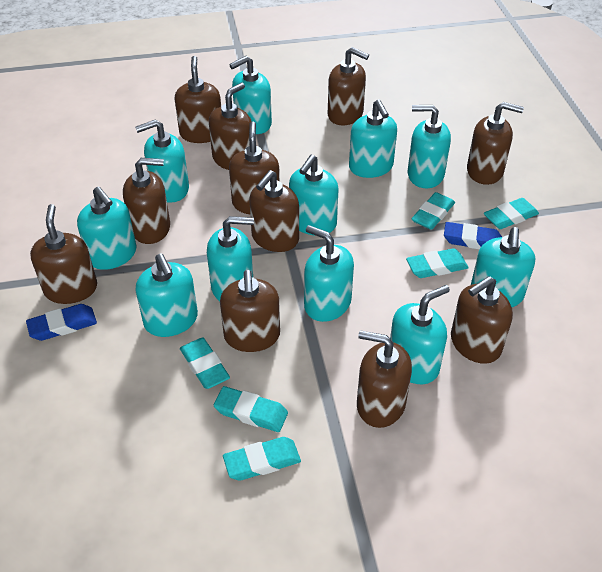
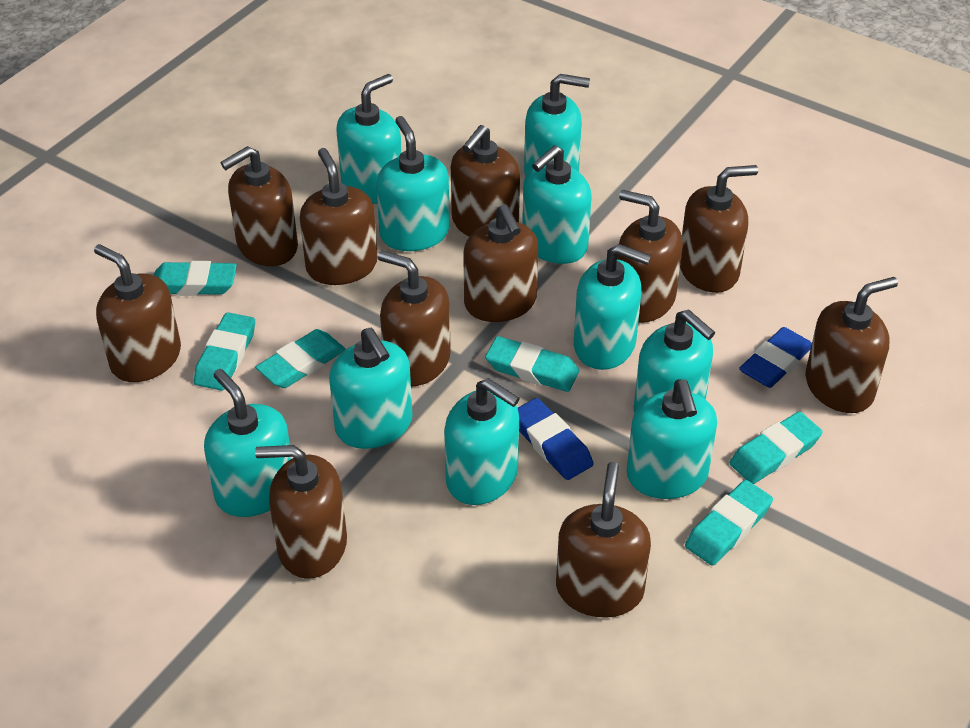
turquoise soap dispenser: 11 -> 10

